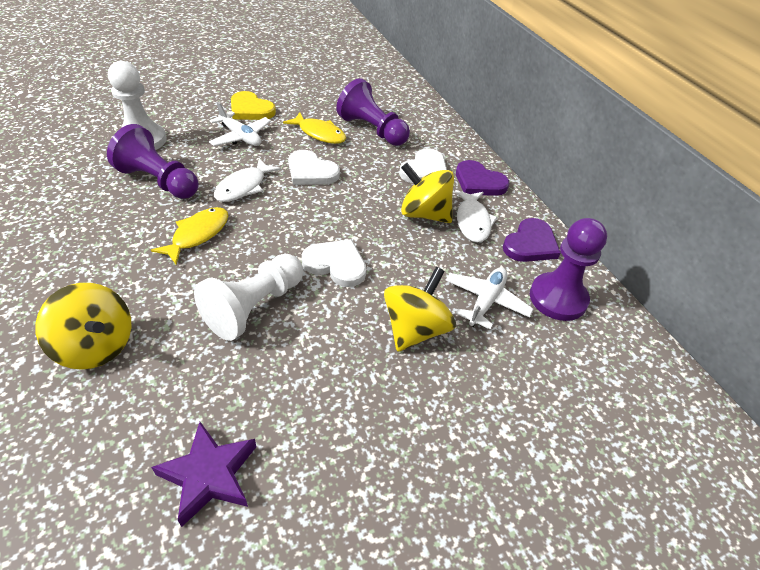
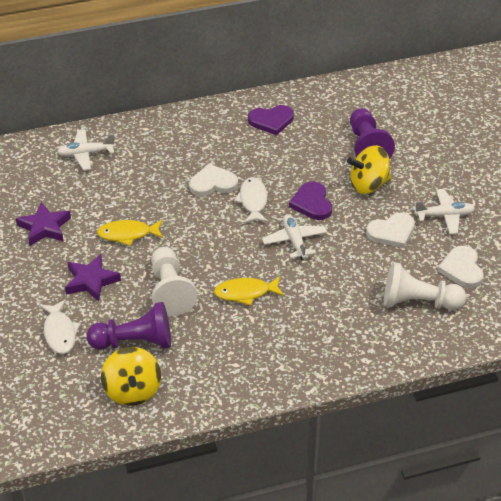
purple pawn: 3 -> 2
purple star: 1 -> 2
white plane: 2 -> 3
yellow heart: 1 -> 0
yellow spinning top: 3 -> 2

